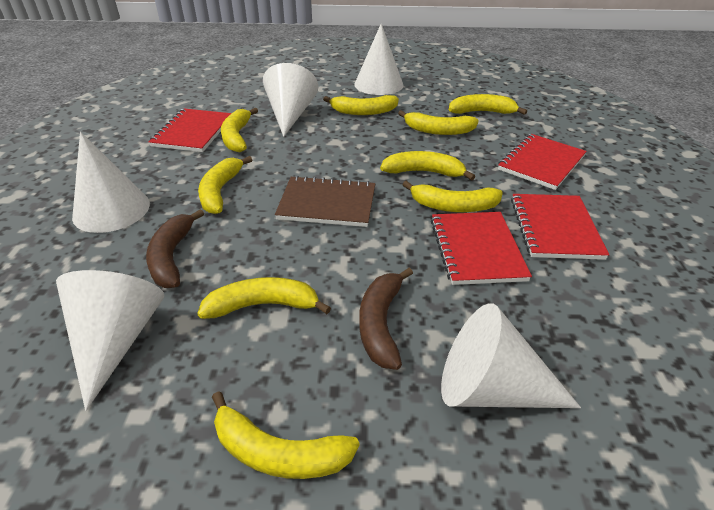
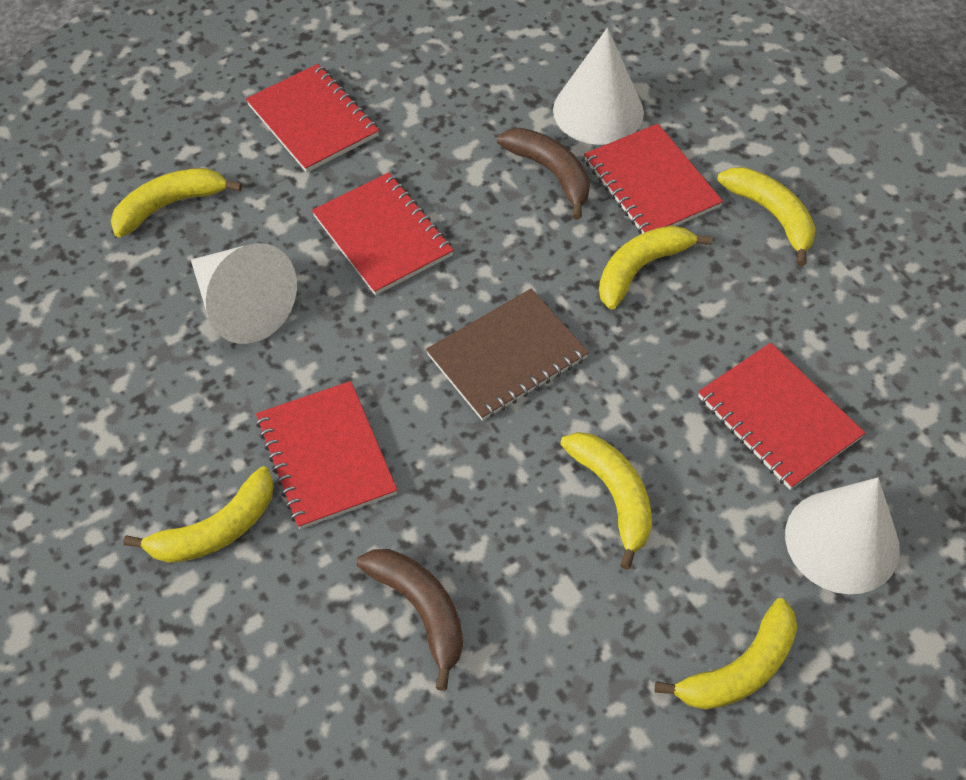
red notebook: 4 -> 5
white cone: 5 -> 3
yellow banana: 9 -> 6

